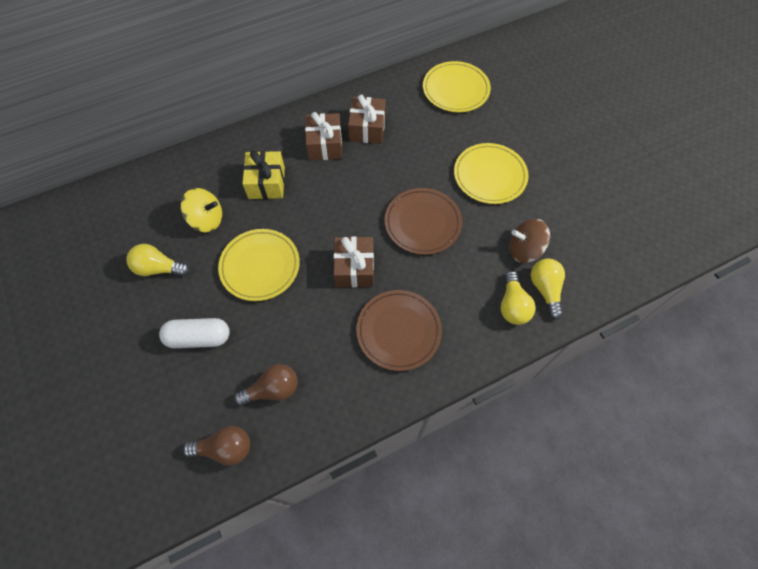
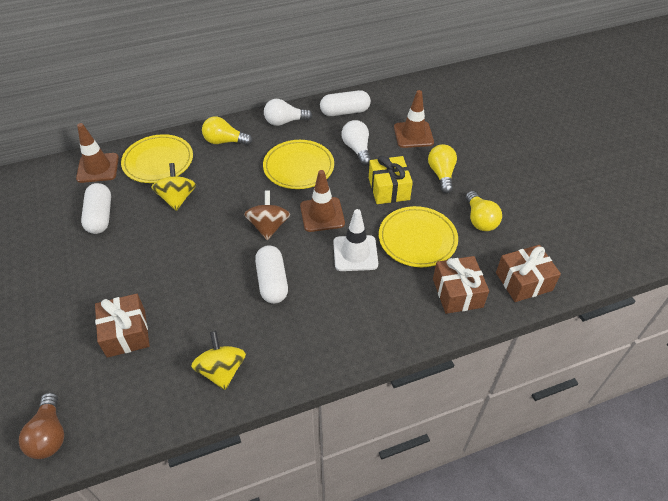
brown light bulb: 2 -> 1
brown plate: 2 -> 0
brown traffic cone: 0 -> 3
white capsule: 1 -> 3
white light bulb: 0 -> 2
white traffic cone: 0 -> 1
yellow spinning top: 1 -> 2

